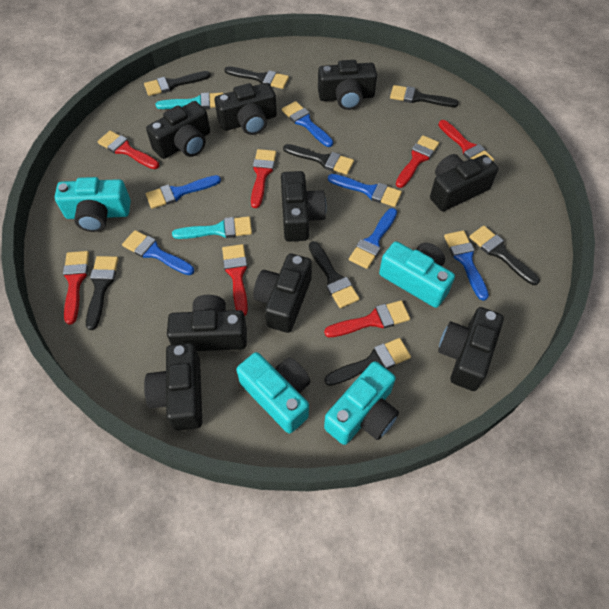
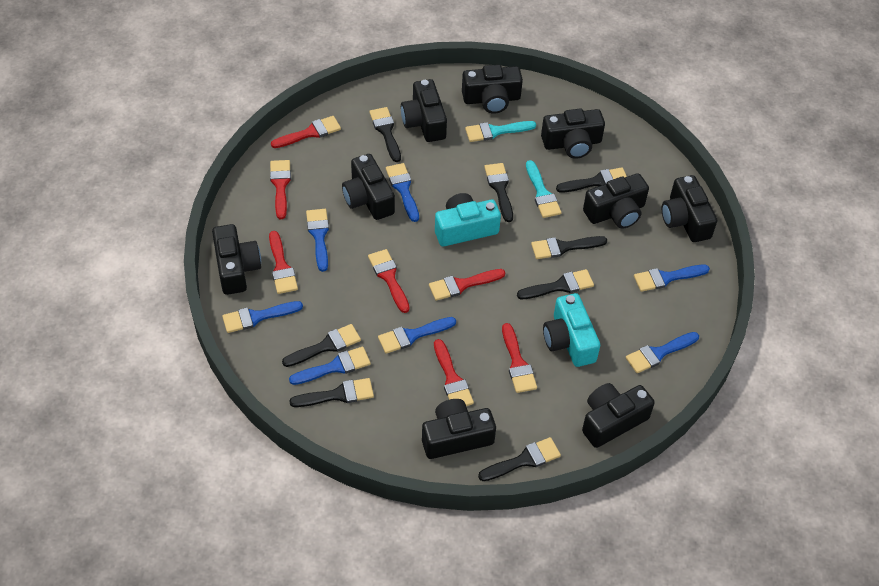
blue brush: 6 -> 7
turquoise camera: 4 -> 2

